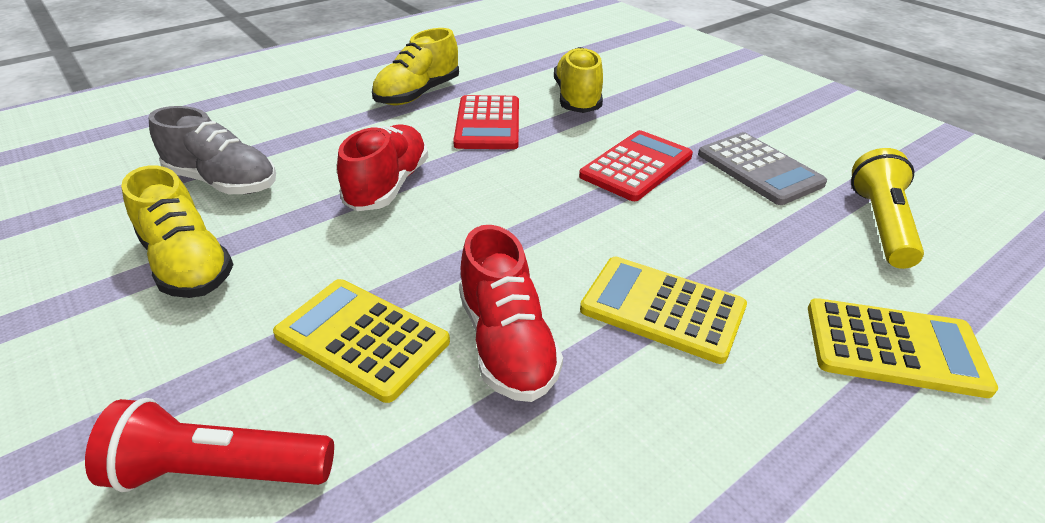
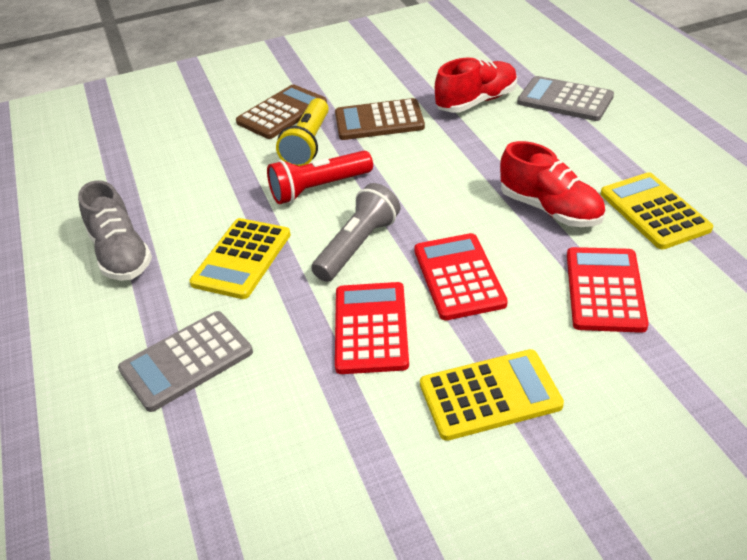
brown calculator: 0 -> 2
grey calculator: 1 -> 2
grey flashlight: 0 -> 1
red calculator: 2 -> 3
yellow shoe: 3 -> 0

